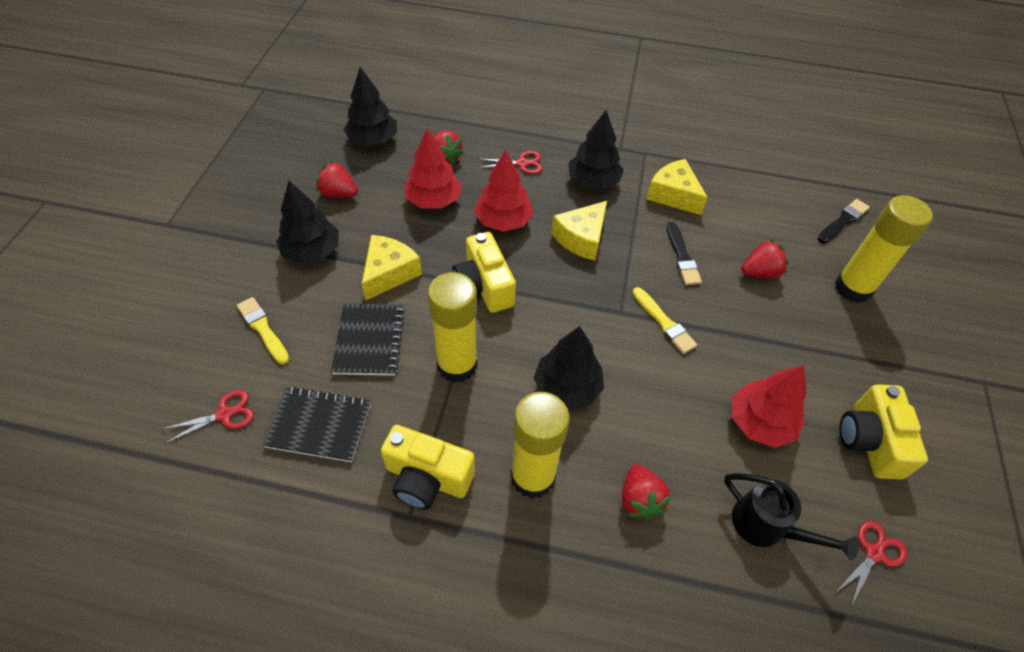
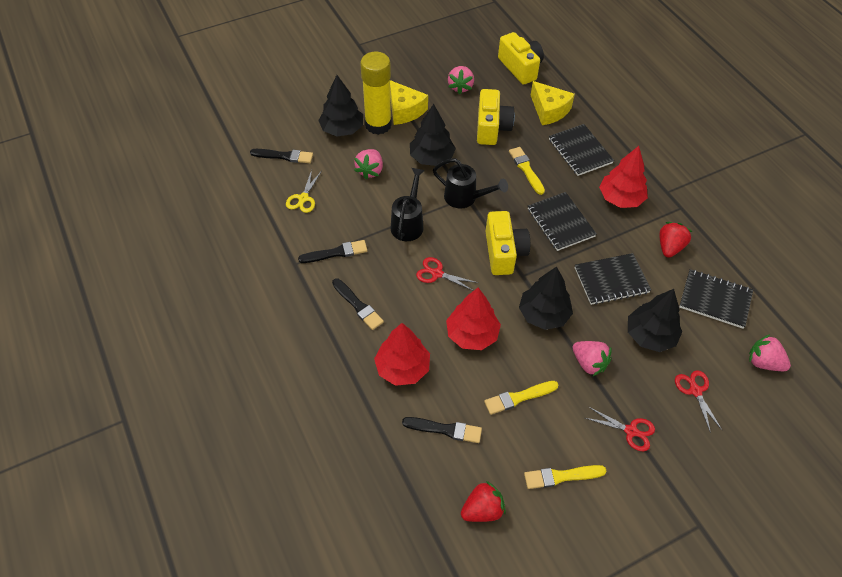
black brush: 2 -> 4
black notebook: 2 -> 4
black watering can: 1 -> 2
pink strawberry: 0 -> 4
red strawberry: 4 -> 2
yellow brush: 2 -> 3
yellow cheese: 3 -> 2
yellow glue stick: 3 -> 1
yellow scissors: 0 -> 1

